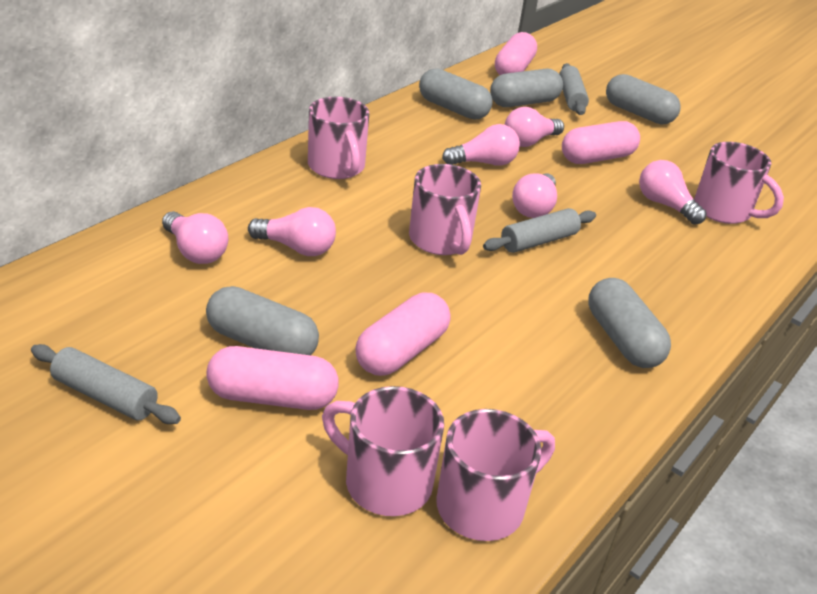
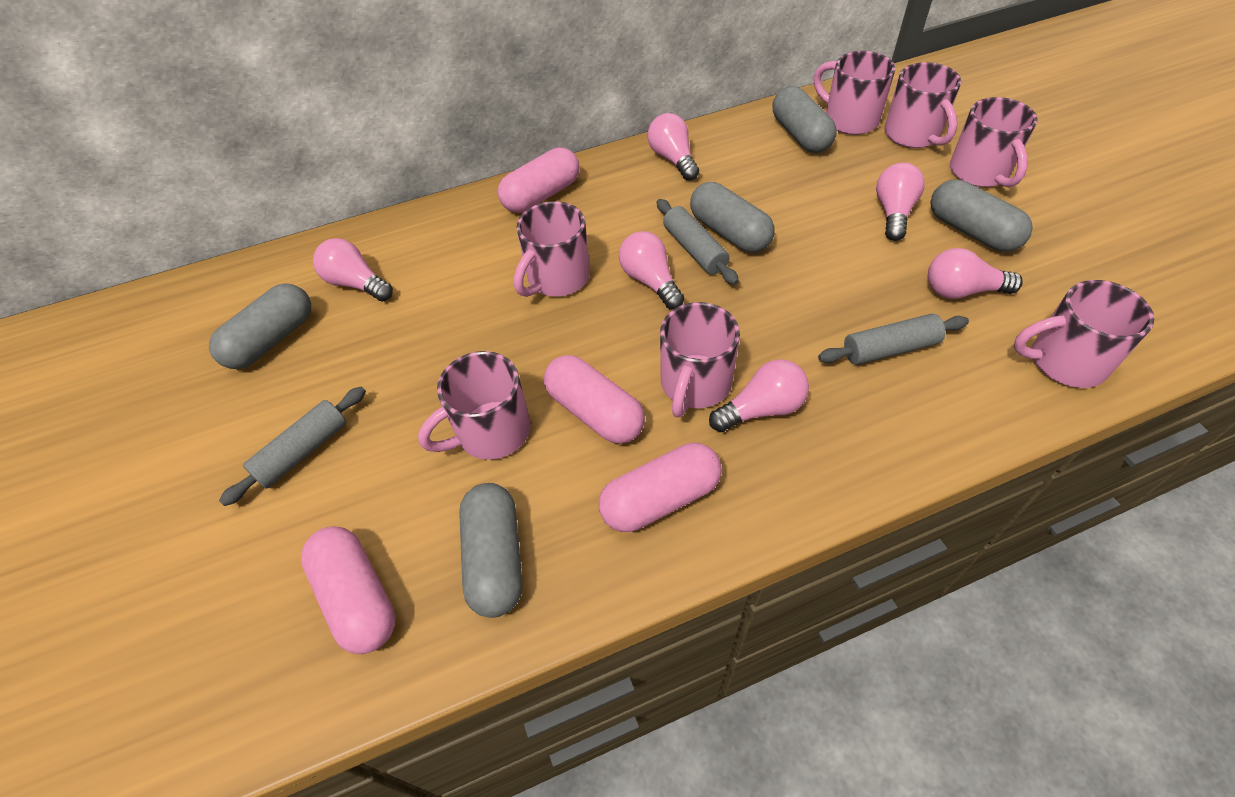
pink mug: 5 -> 7

